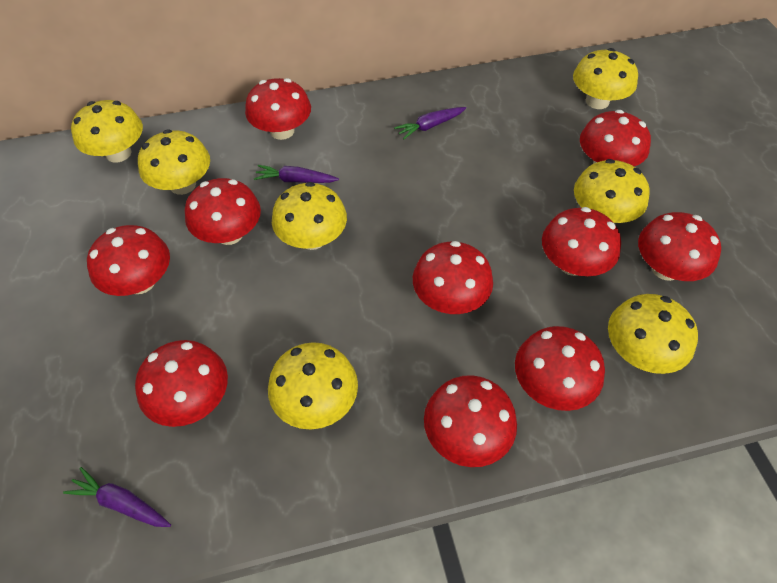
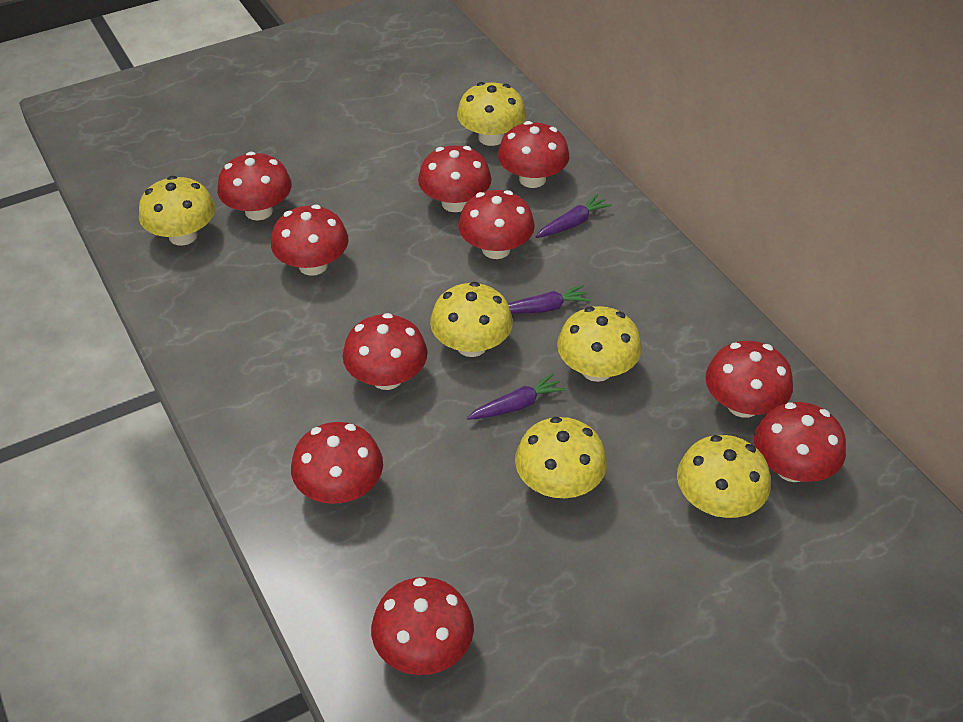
yellow mushroom: 7 -> 6

